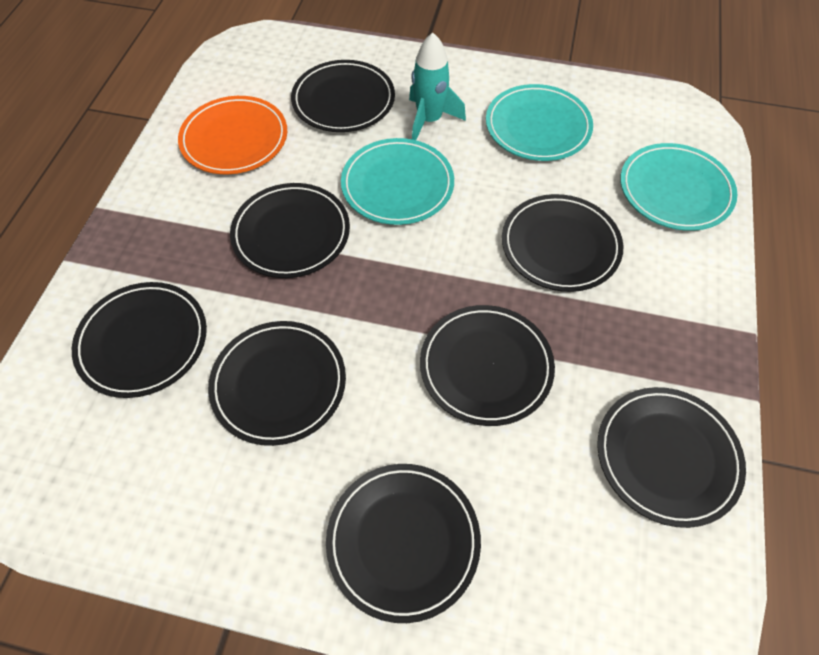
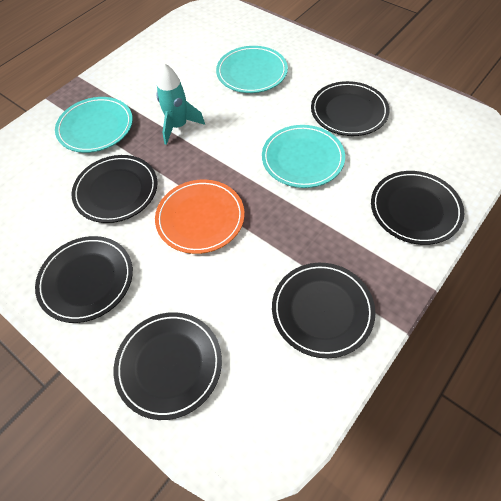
black plate: 8 -> 6

